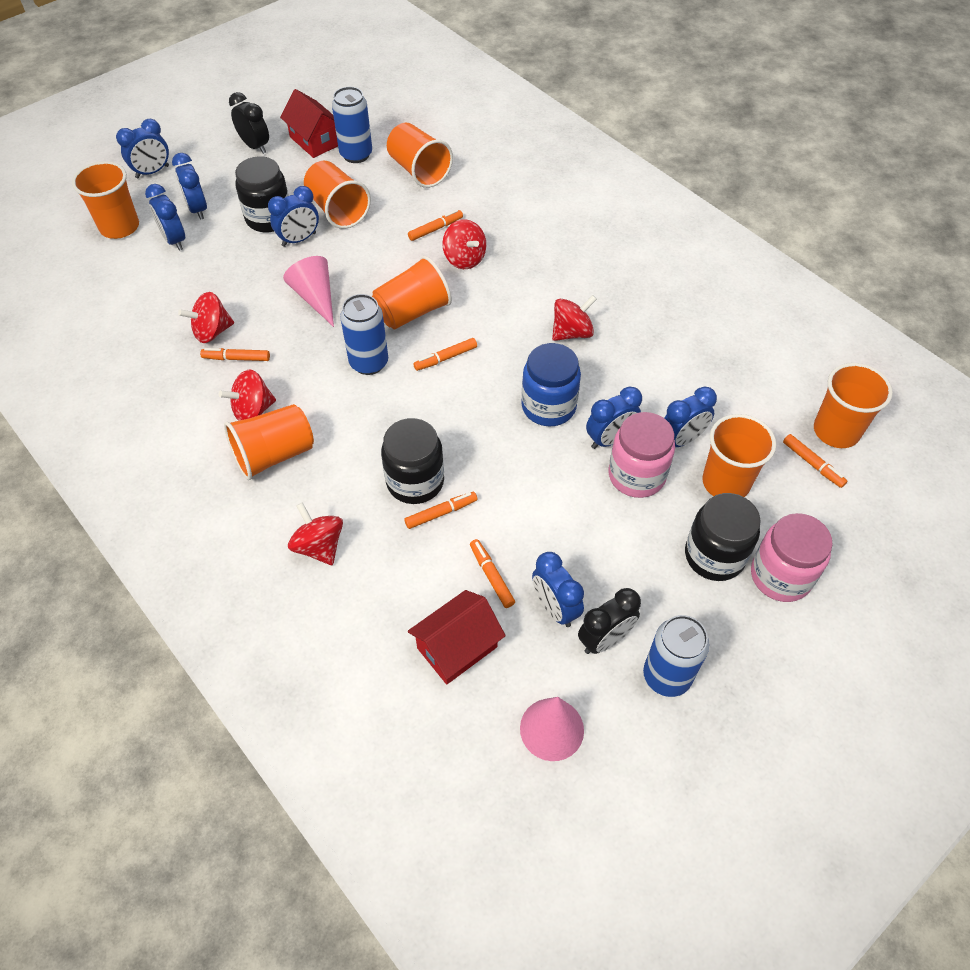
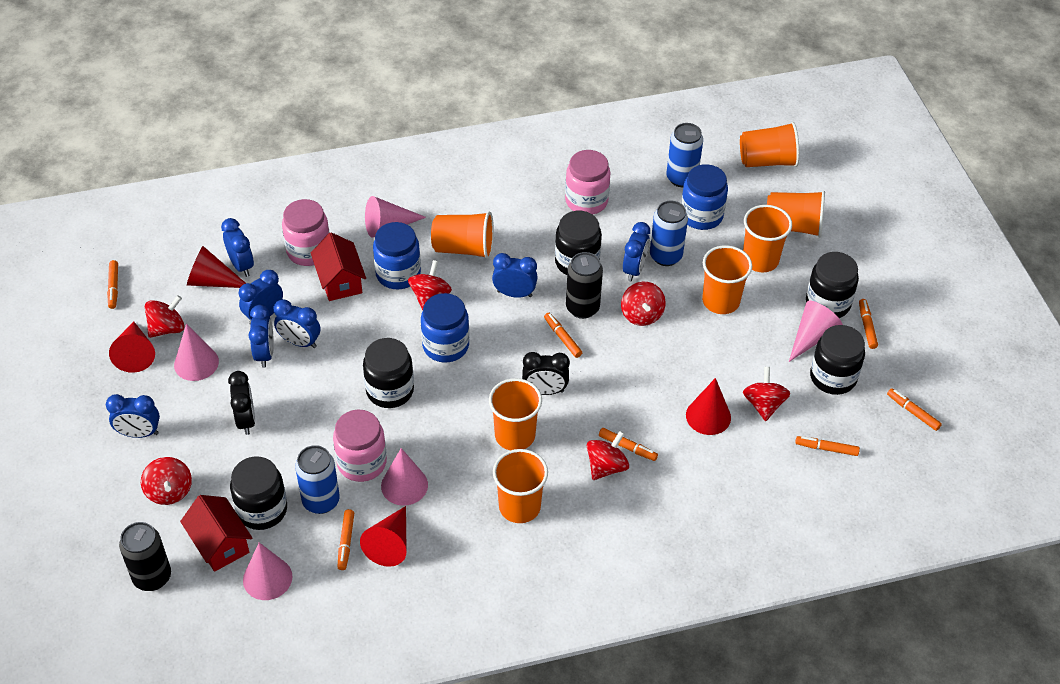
black can: 0 -> 2
black jar: 3 -> 5
blue jar: 1 -> 3
orange marker: 6 -> 7
pink cone: 2 -> 5
pink jar: 2 -> 3
red cone: 0 -> 4
red spinning top: 5 -> 6

